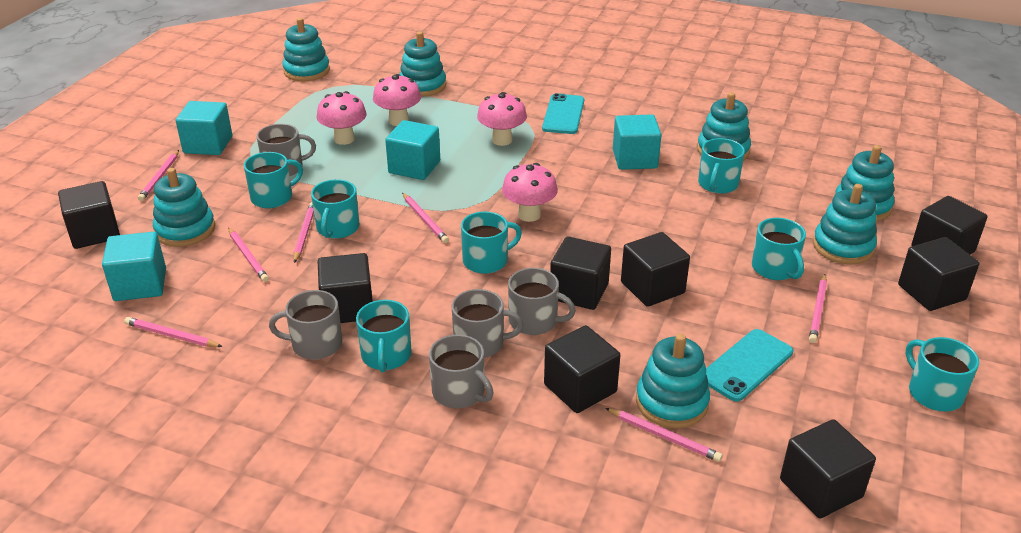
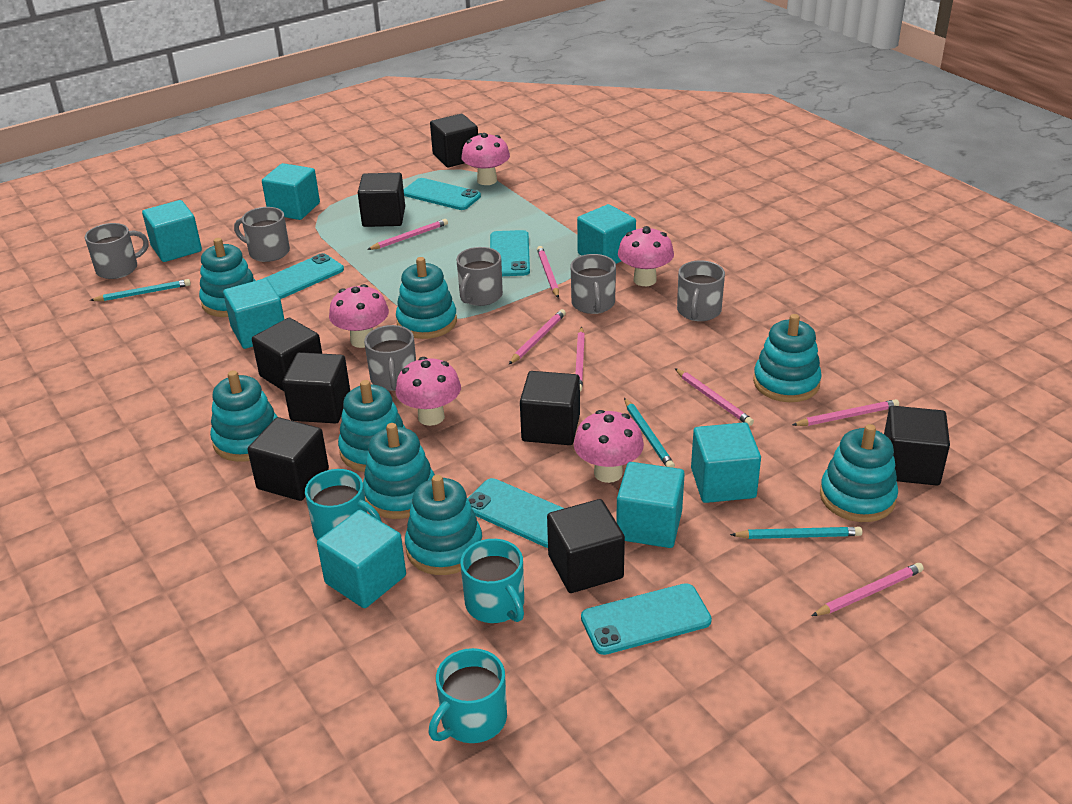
grey mug: 5 -> 6
pink mushroom: 4 -> 5
turquoise cube: 4 -> 7
turquoise mug: 7 -> 3
turquoise pencil: 0 -> 3
turquoise phone: 2 -> 5
turquoise stacking toy: 7 -> 8

